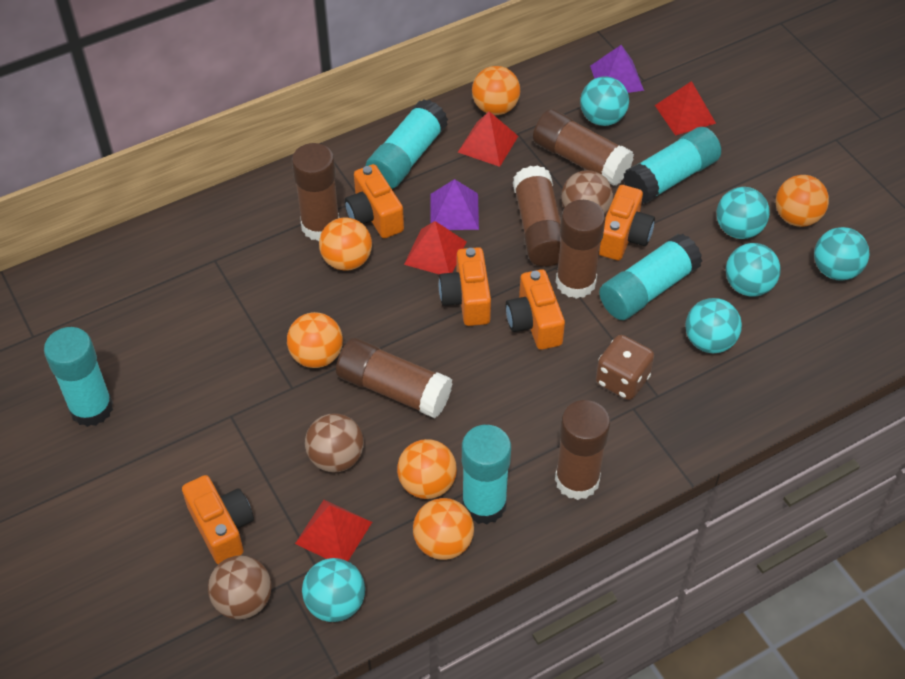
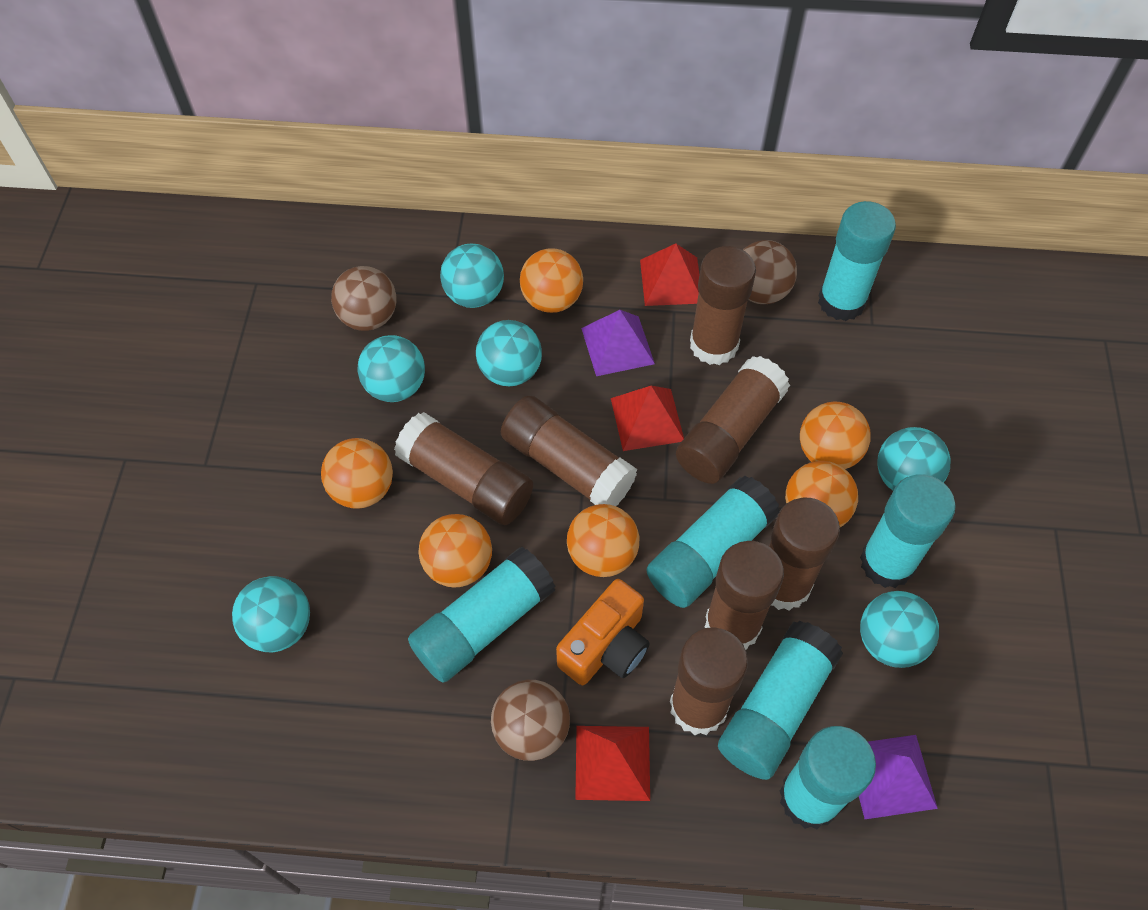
brown dice: 1 -> 0
brown glue stick: 6 -> 7
orange camera: 5 -> 1
red pyramid: 4 -> 3
turquoise glue stick: 5 -> 6

